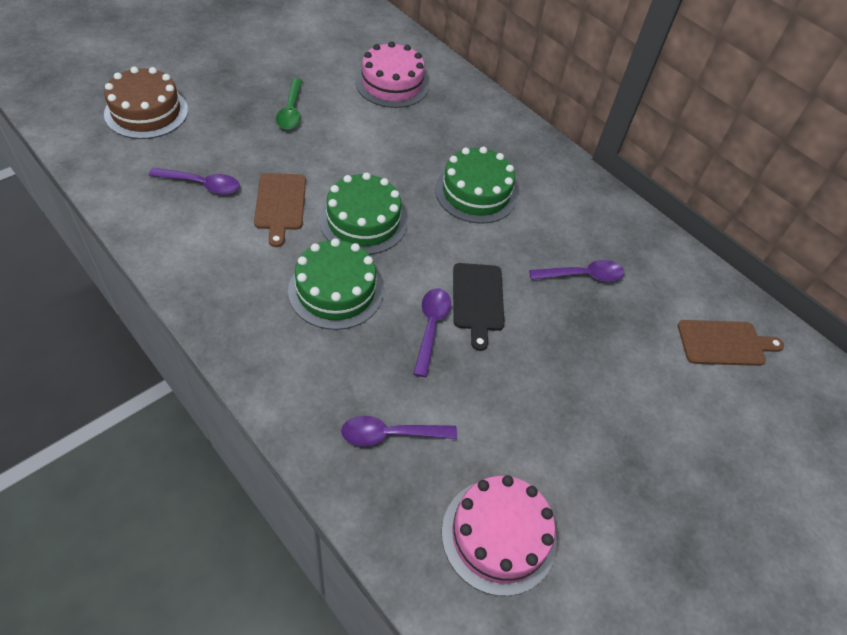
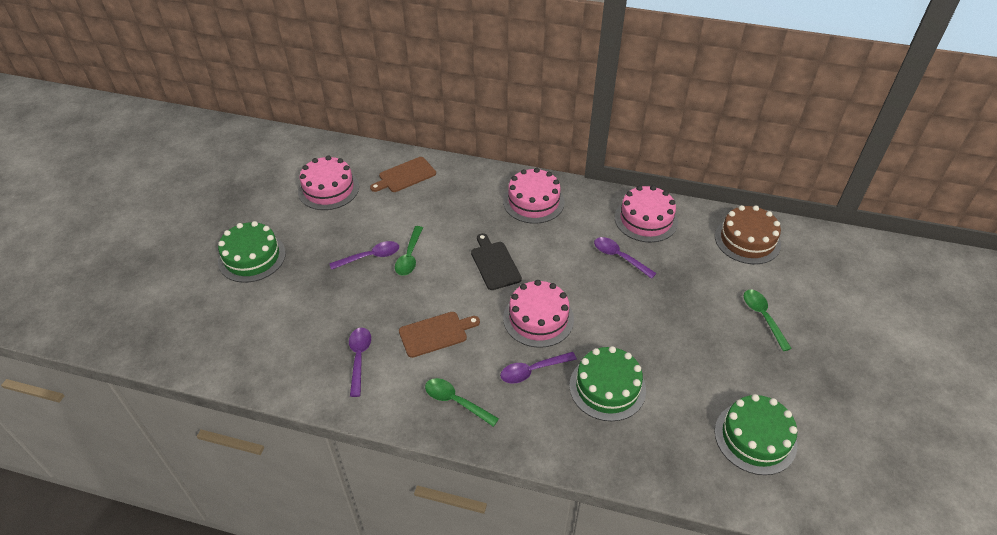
green spoon: 1 -> 3
pink cake: 2 -> 4

